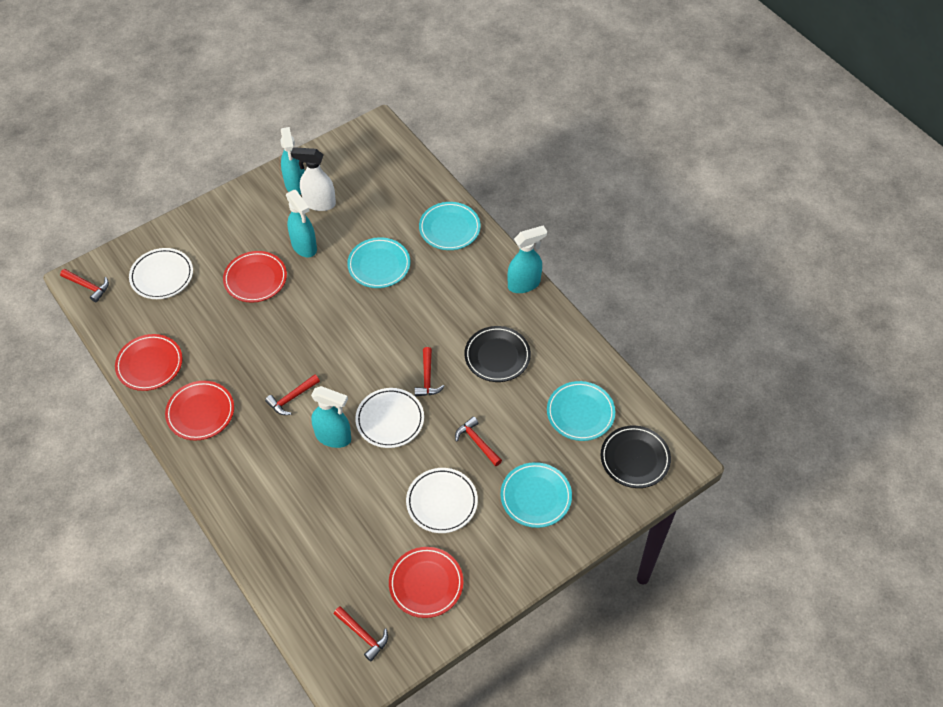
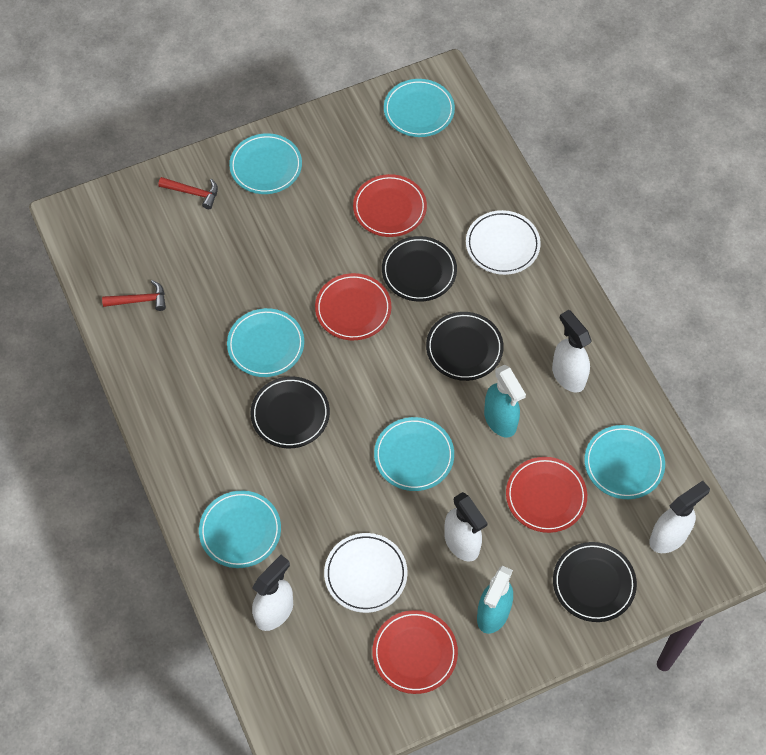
black plate: 2 -> 4
red hammer: 5 -> 2
turquoise plate: 4 -> 6
turquoise spray bottle: 4 -> 2
white plate: 3 -> 2
white spray bottle: 1 -> 4

